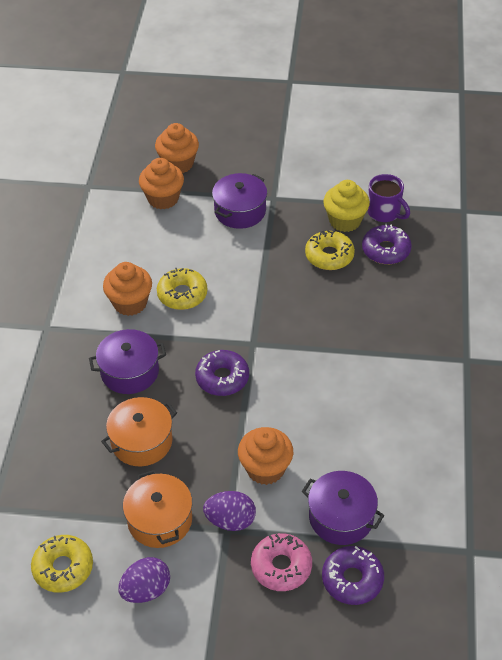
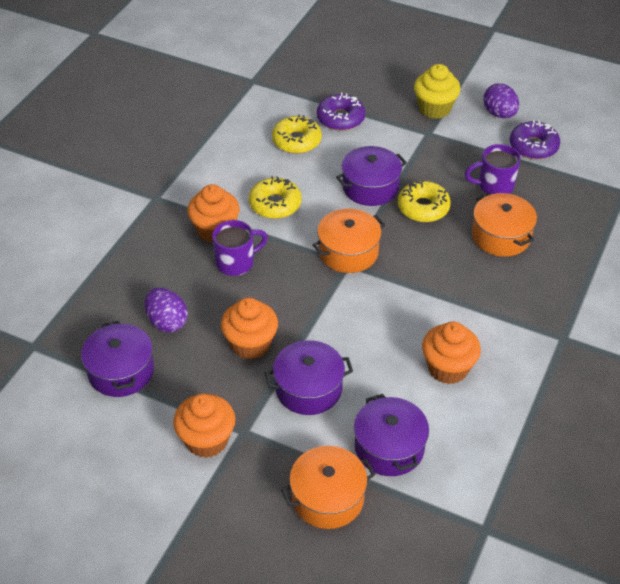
orange pot: 2 -> 3
pink donut: 1 -> 0
purple donut: 3 -> 2
purple mug: 1 -> 2
purple pot: 3 -> 4

